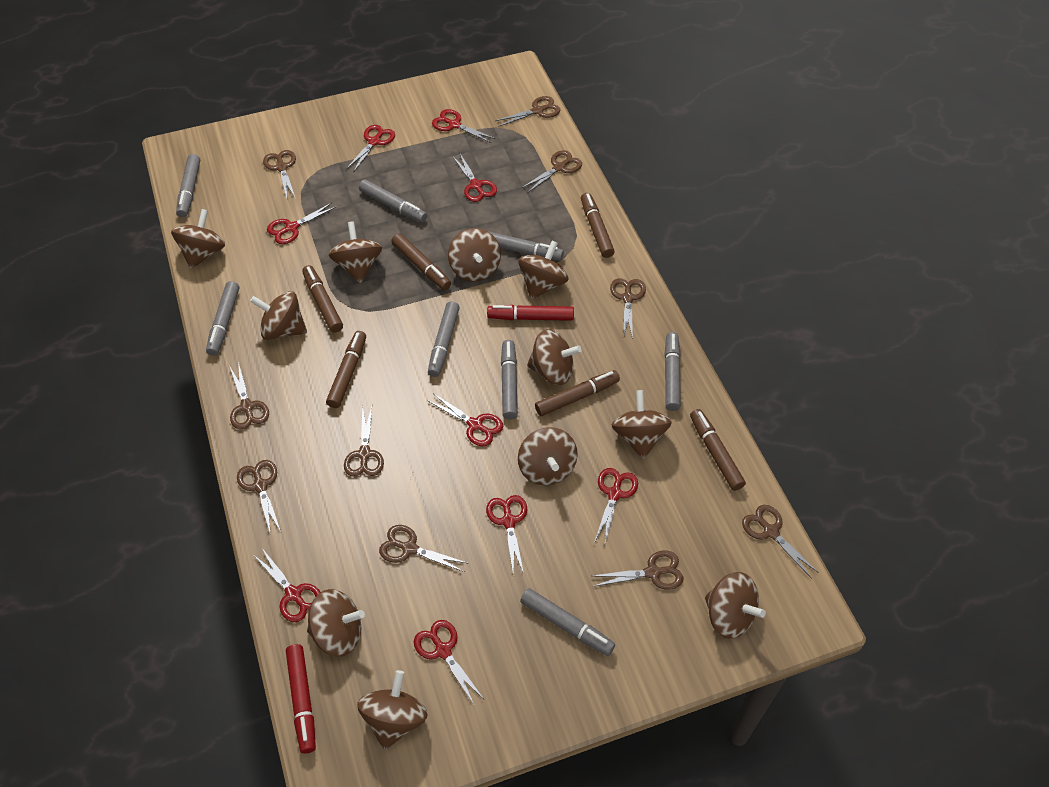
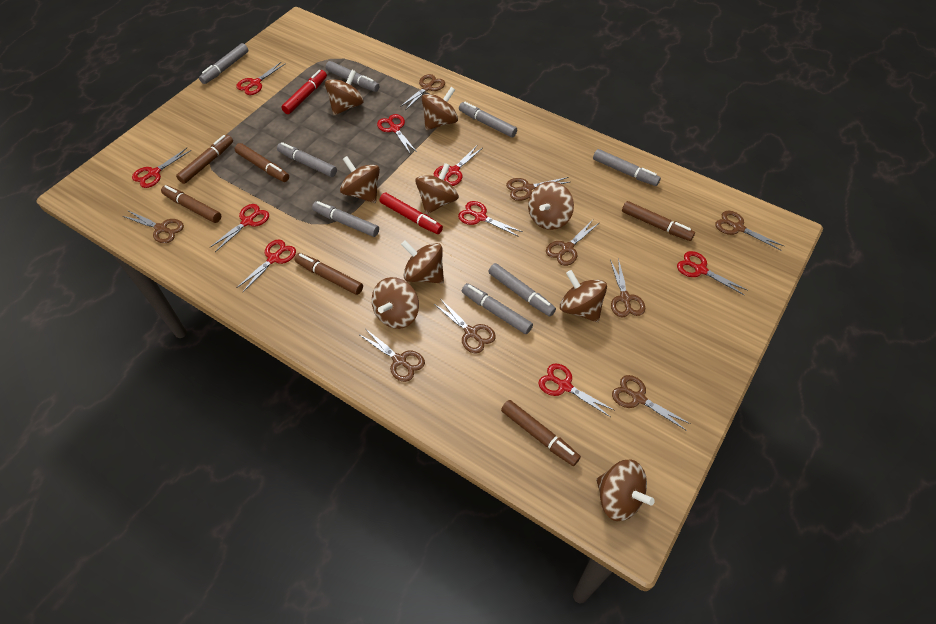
brown scissors: 10 -> 9
brown spinning top: 11 -> 9

